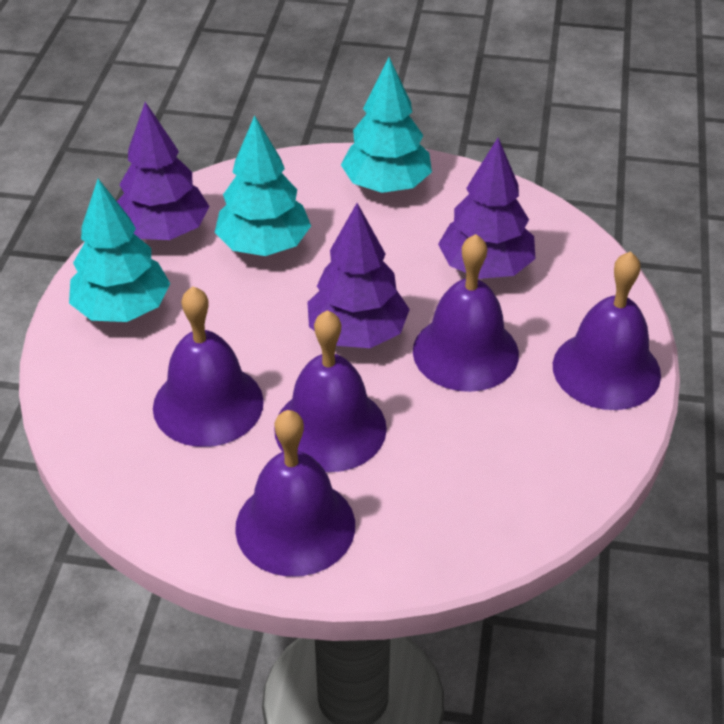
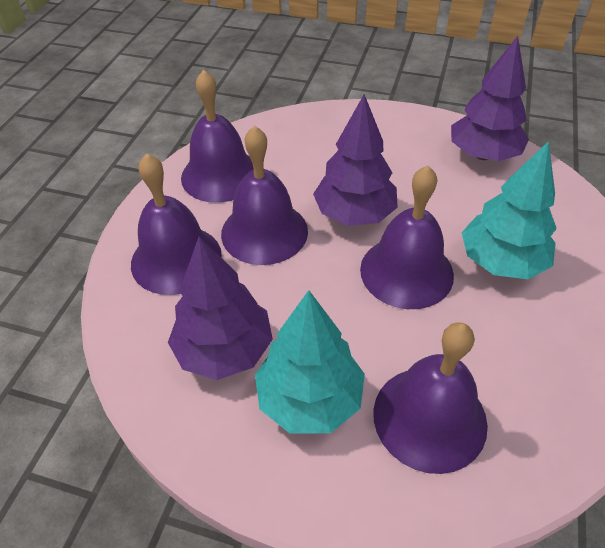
turquoise tree: 3 -> 2

